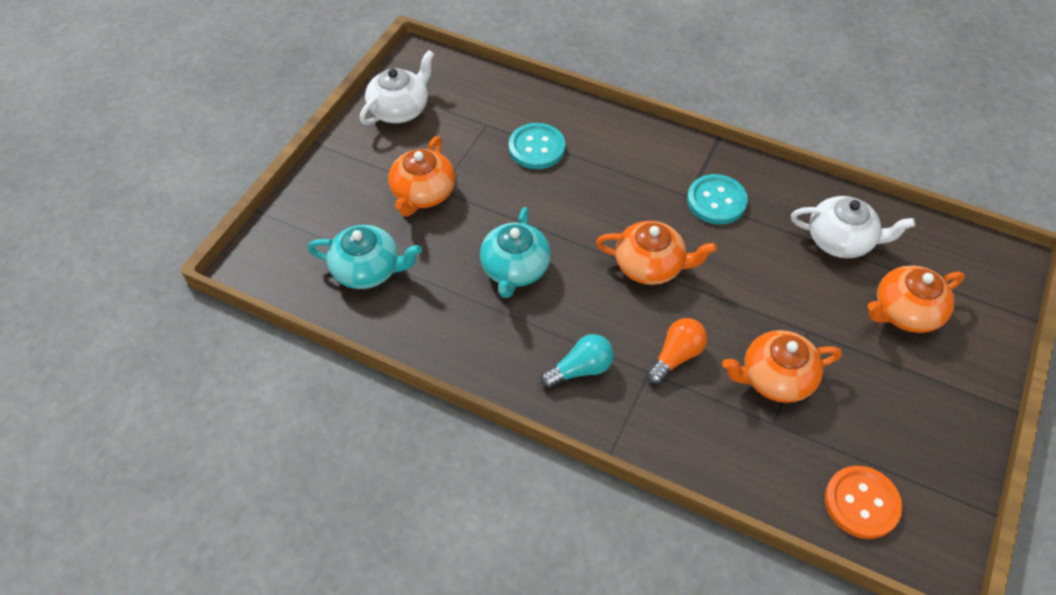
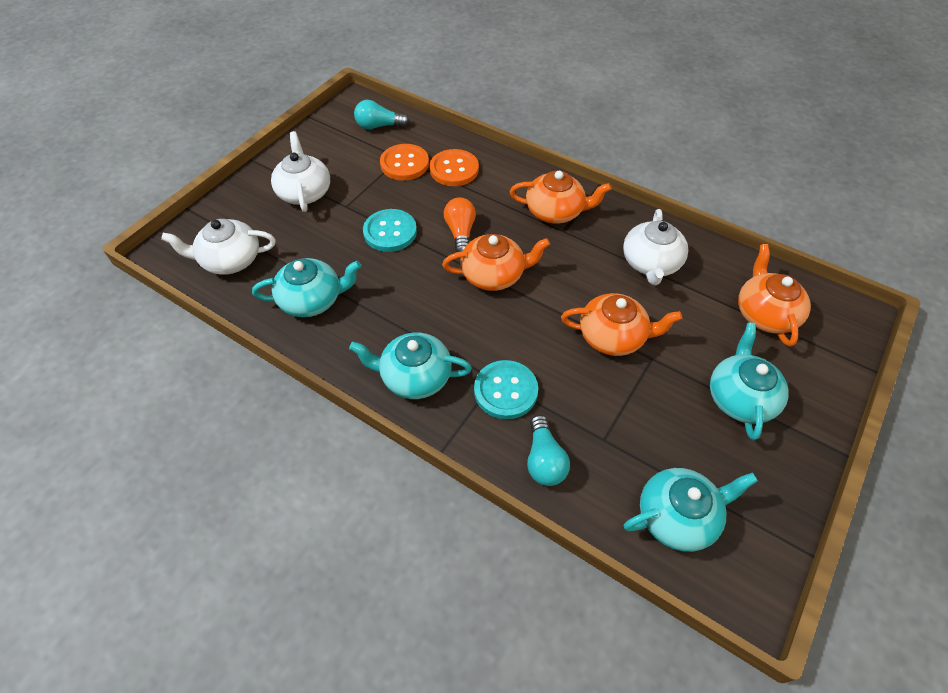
orange button: 1 -> 2
turquoise light bulb: 1 -> 2
turquoise teapot: 2 -> 4
white teapot: 2 -> 3

